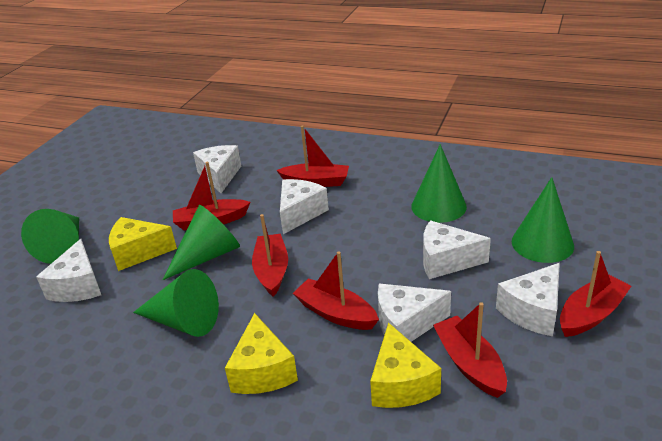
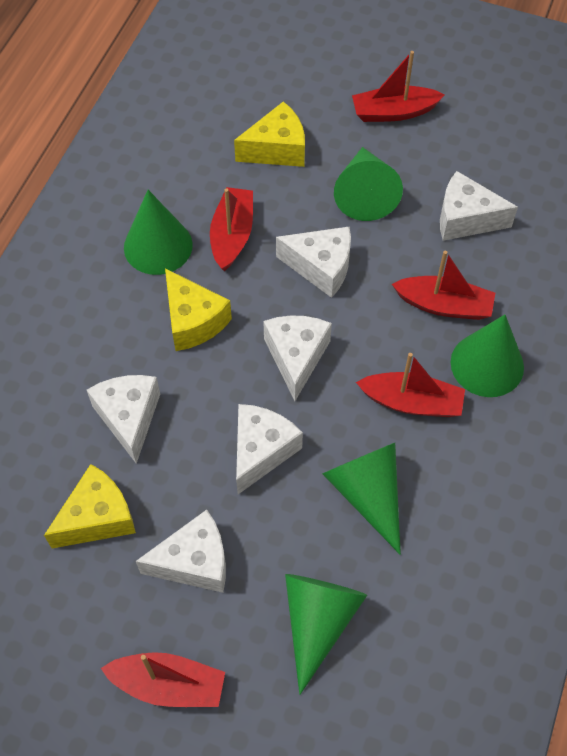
red boat: 6 -> 5

